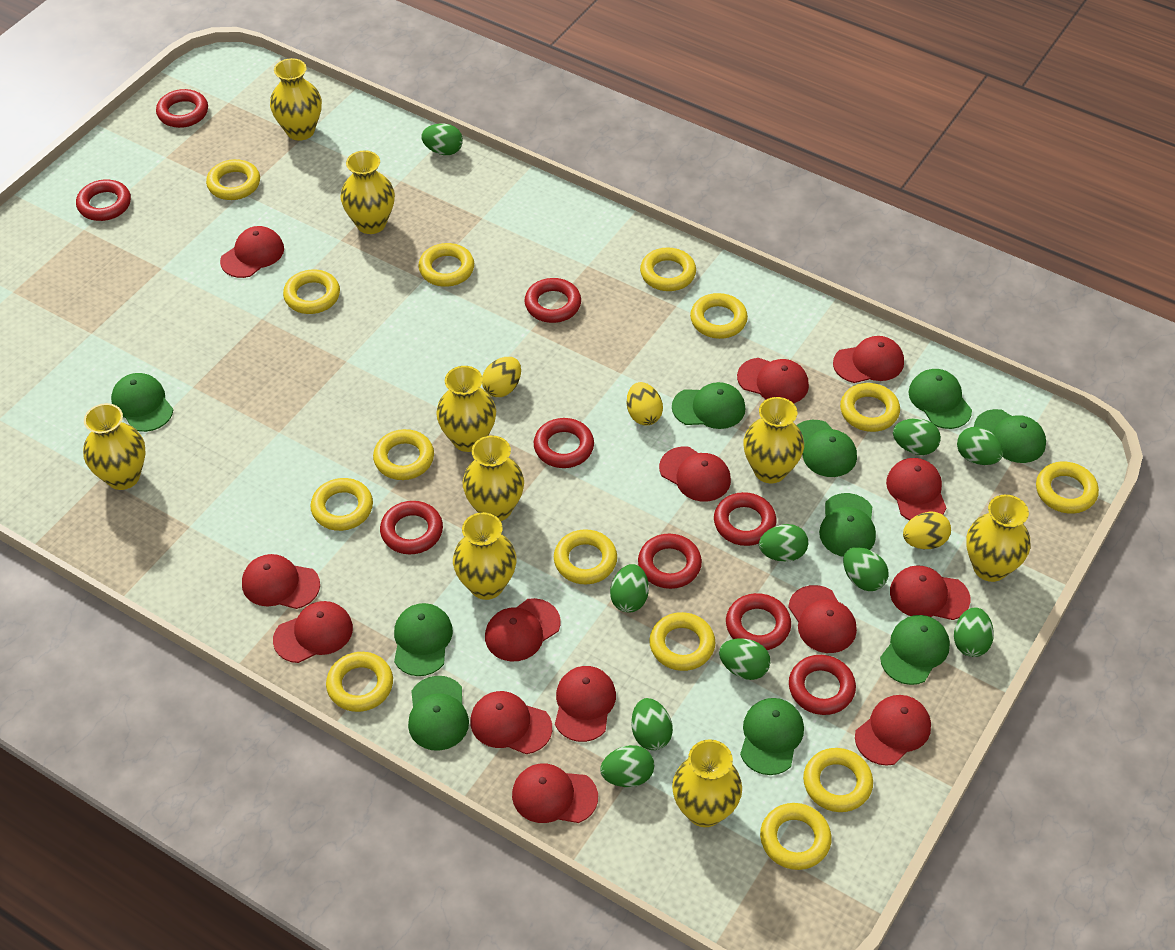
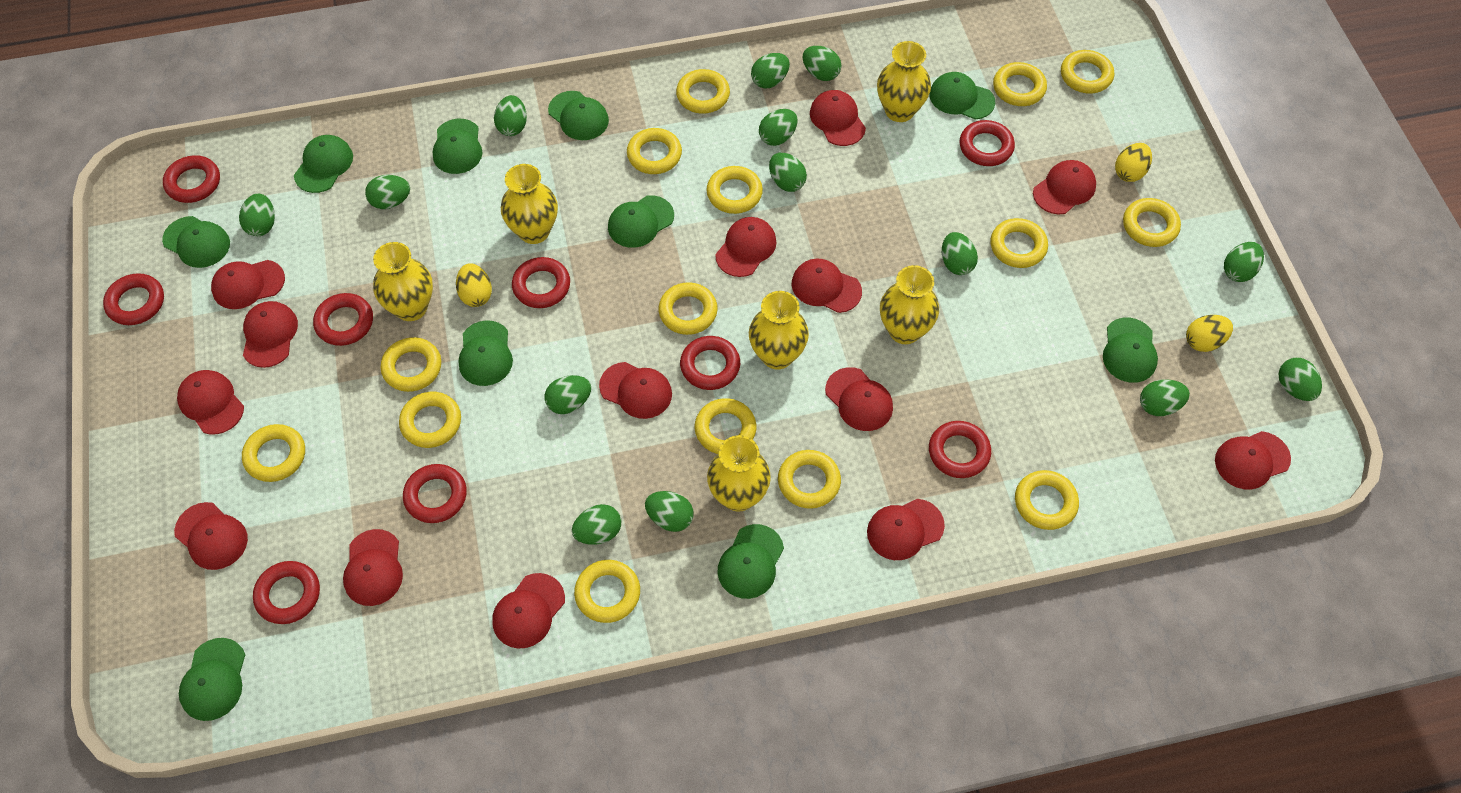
green egg: 10 -> 14
yellow ring: 14 -> 15
yellow vase: 9 -> 6

